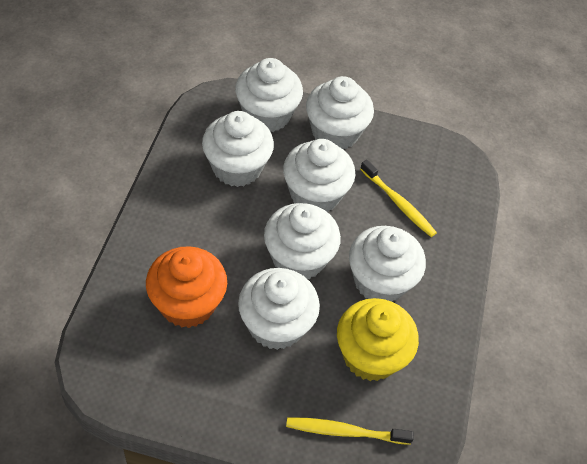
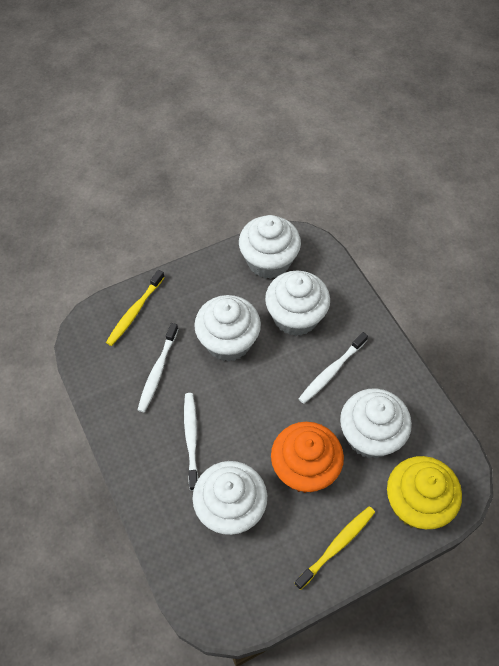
white cupcake: 7 -> 5
white toothbrush: 0 -> 3

